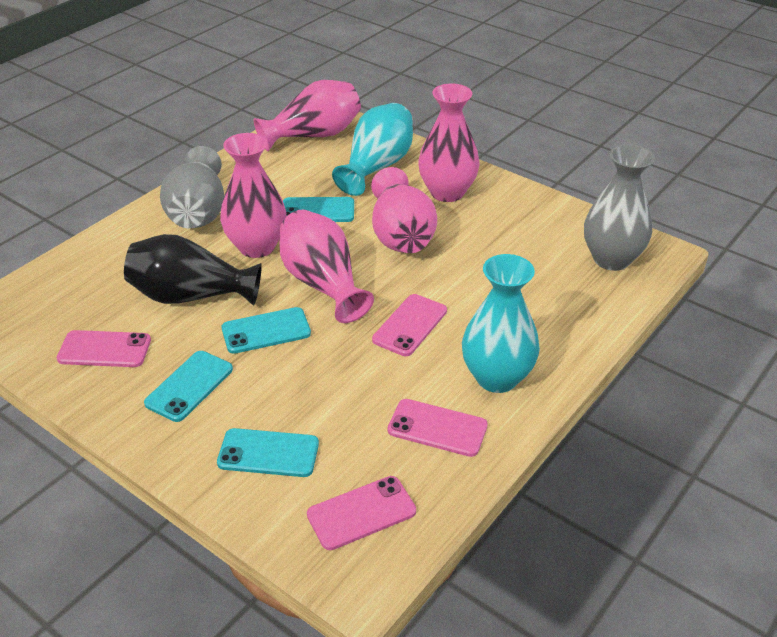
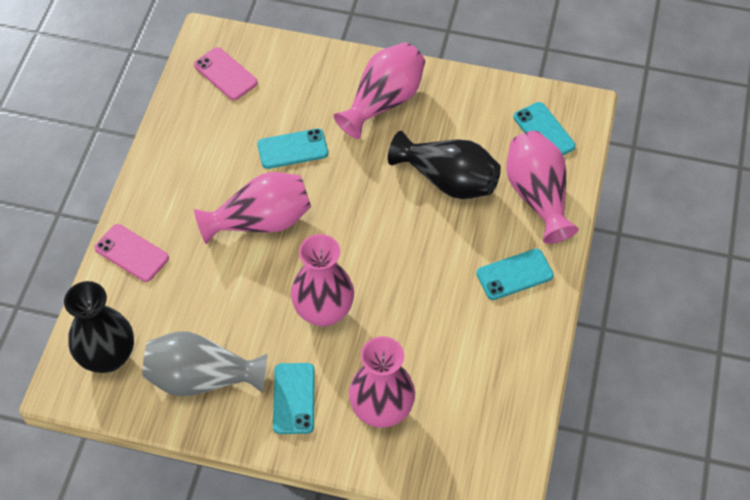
black vase: 1 -> 2
grey vase: 2 -> 1
pink phone: 4 -> 2
turquoise vase: 2 -> 0

